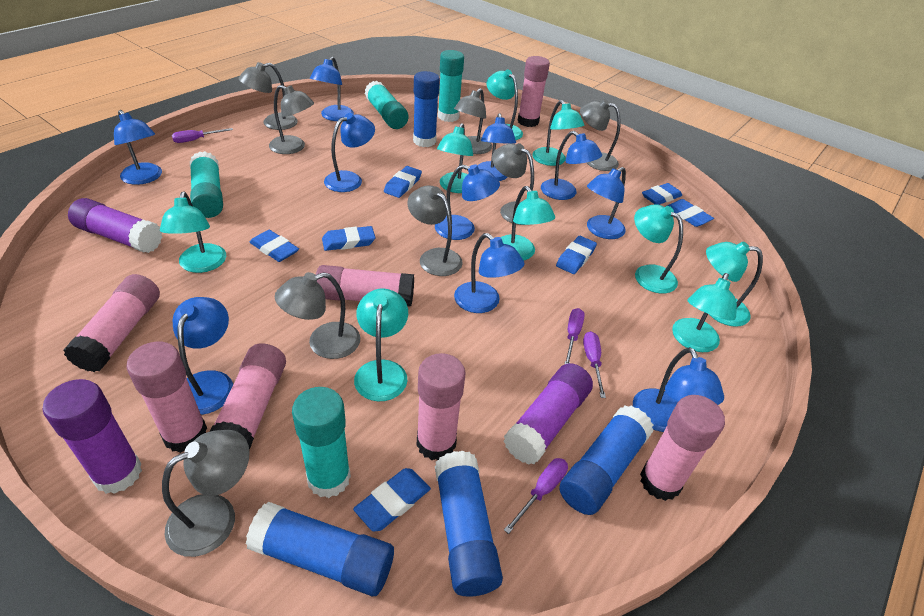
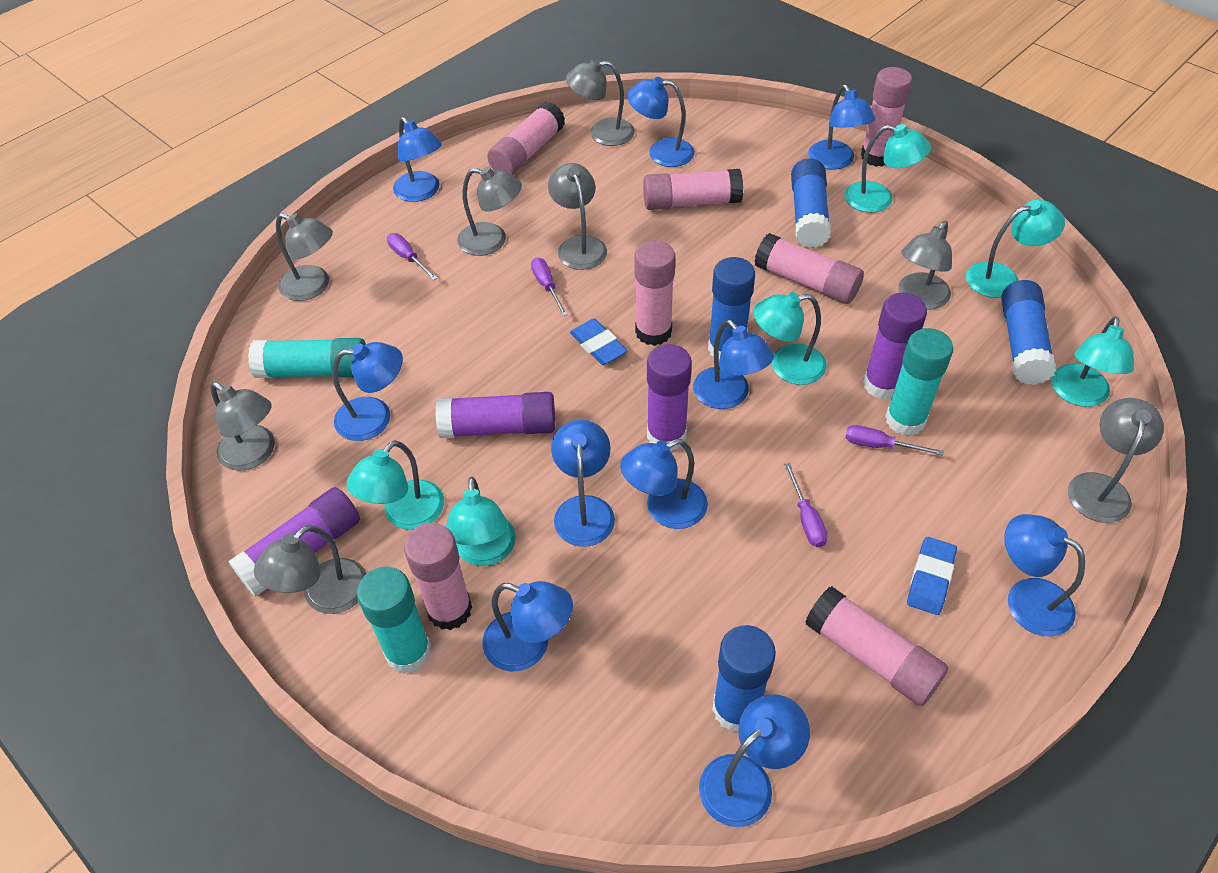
blue eraser: 7 -> 2
purple glue stick: 3 -> 4
turquoise glue stick: 4 -> 3
turquoise lamp: 9 -> 6

